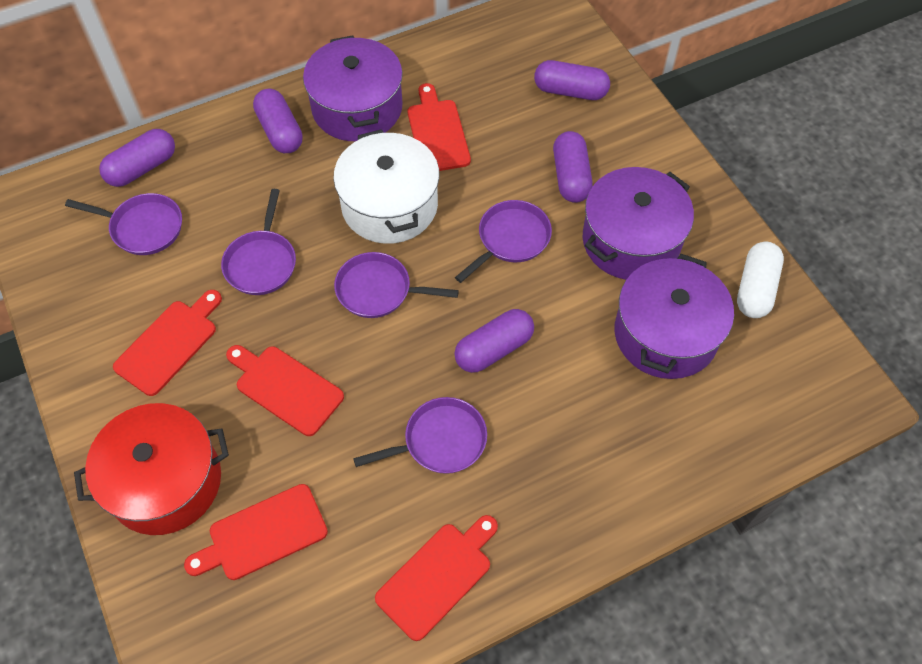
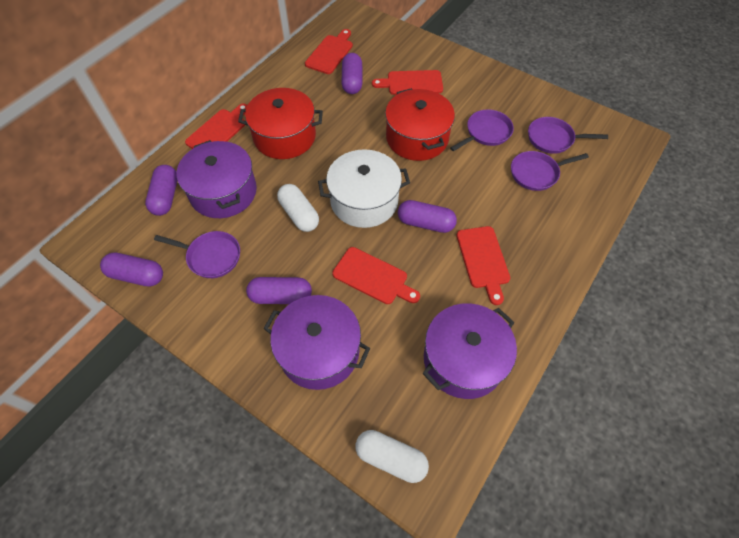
purple pan: 5 -> 4
red pot: 1 -> 2
white capsule: 1 -> 2

